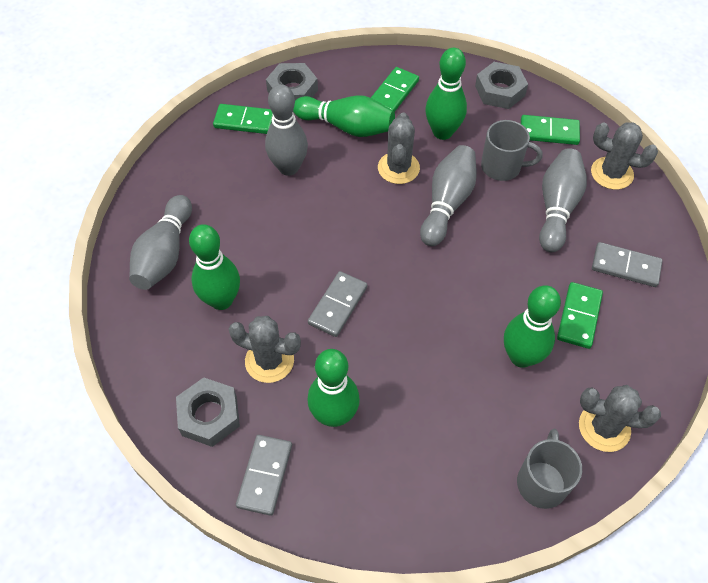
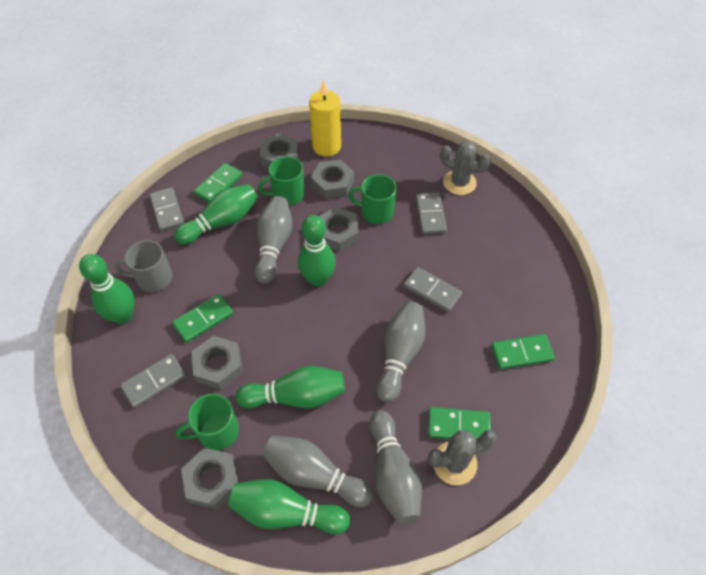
green mug: 0 -> 3
grey cactus: 4 -> 2
grey domino: 3 -> 4
grey mug: 2 -> 1
grey nut: 3 -> 5
yellow candle: 0 -> 1

